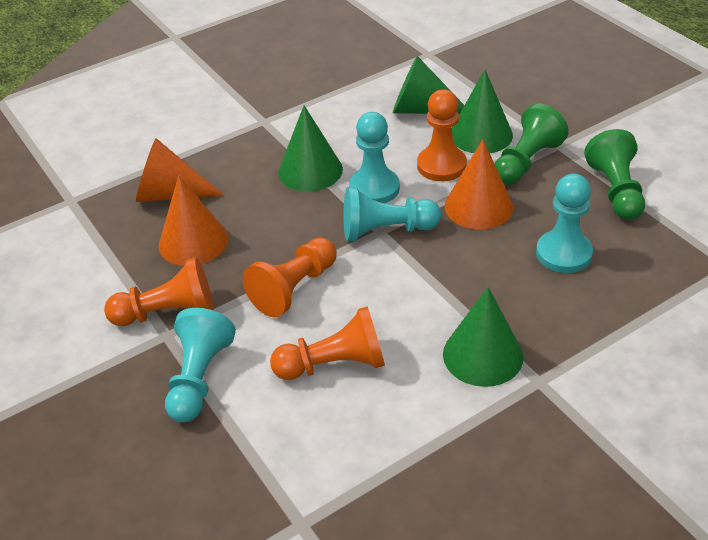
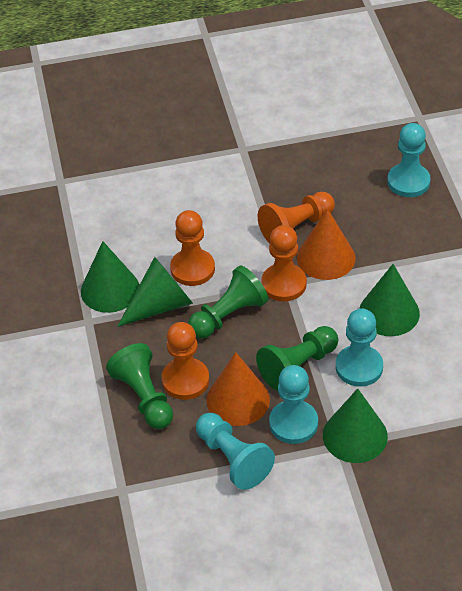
green pawn: 2 -> 3
orange cone: 3 -> 2

